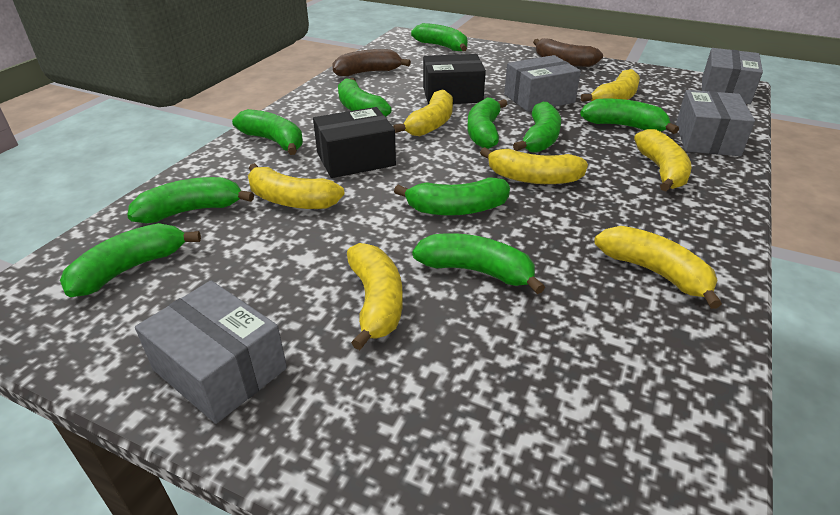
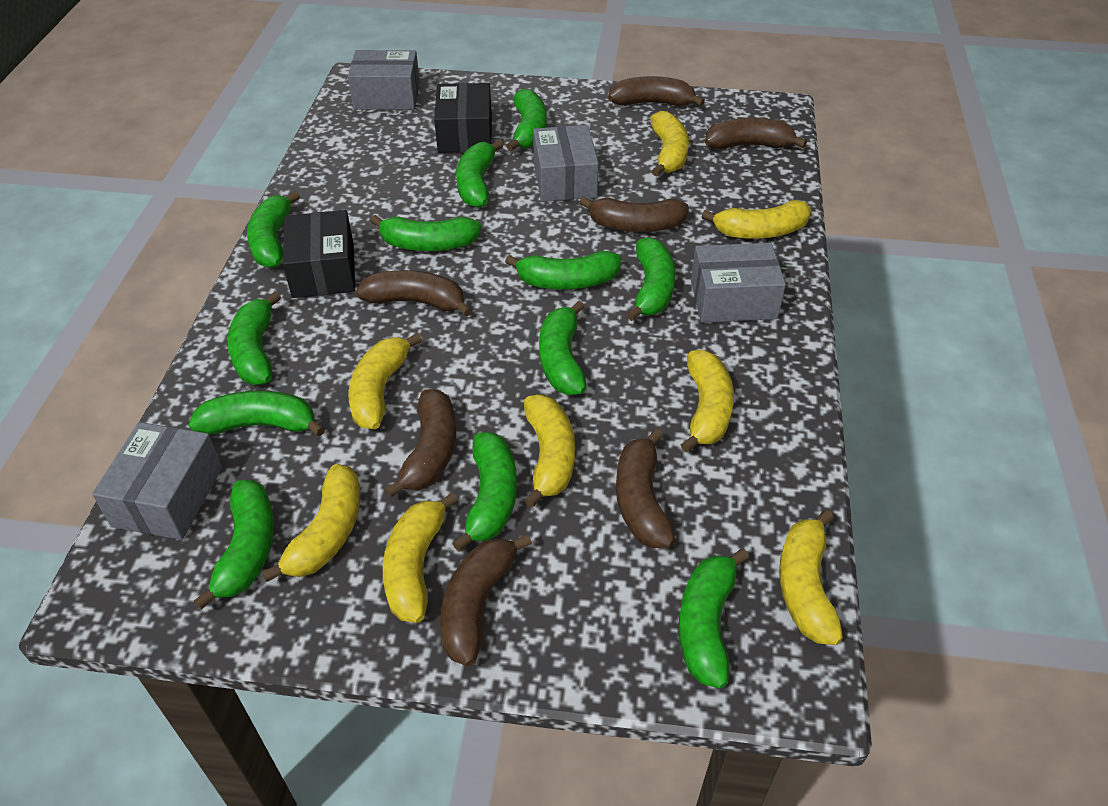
brown banana: 2 -> 7
green banana: 10 -> 12
yellow banana: 7 -> 8

